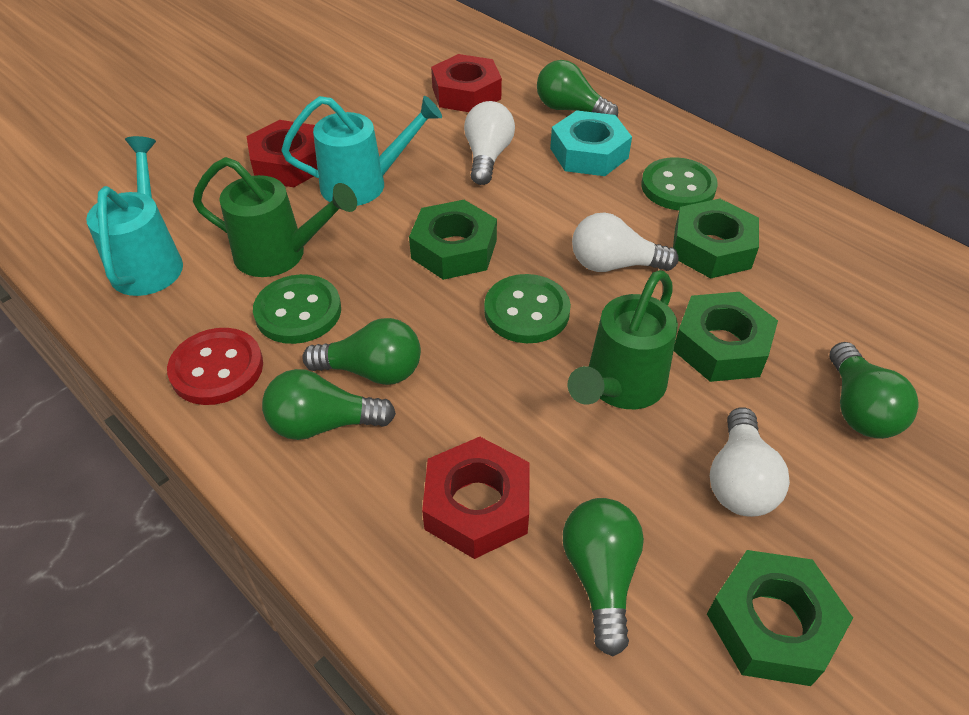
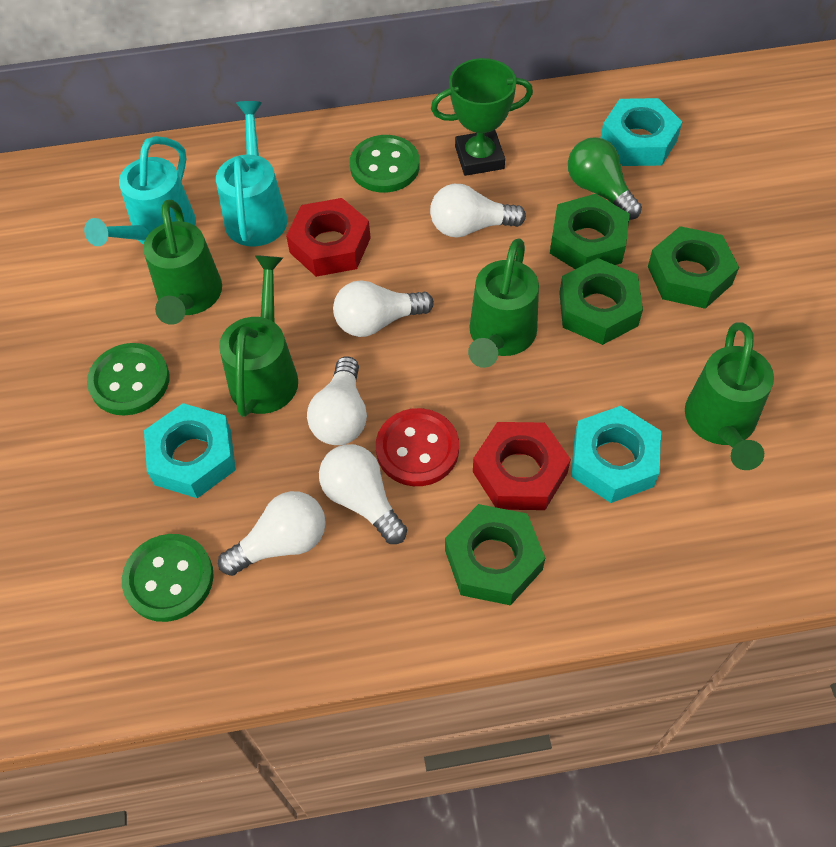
green light bulb: 5 -> 1
green trophy: 0 -> 1
green watering can: 2 -> 4
red nut: 3 -> 2
turquoise nut: 1 -> 3
white light bulb: 3 -> 5

